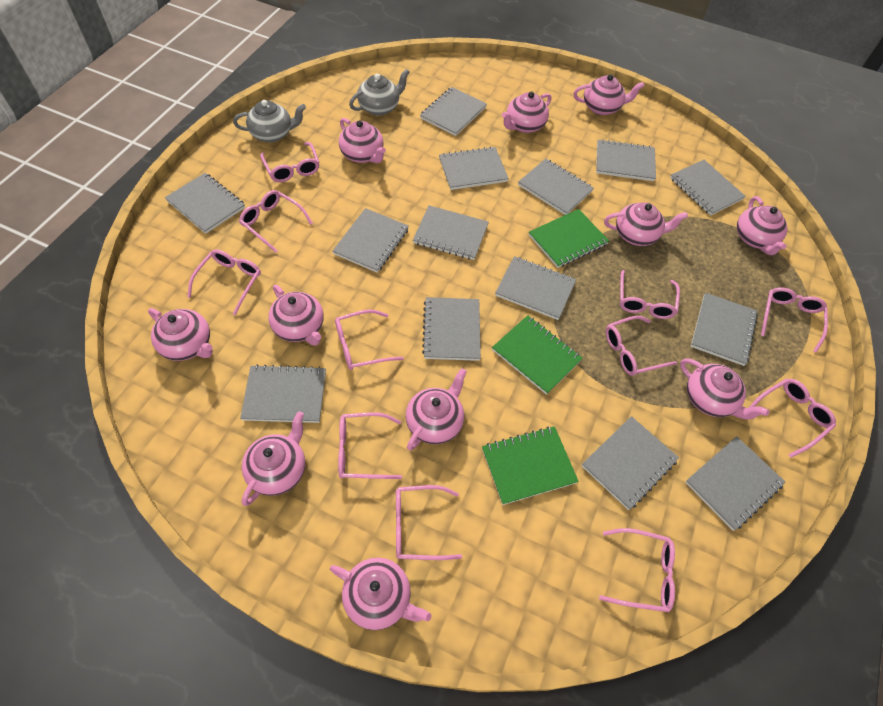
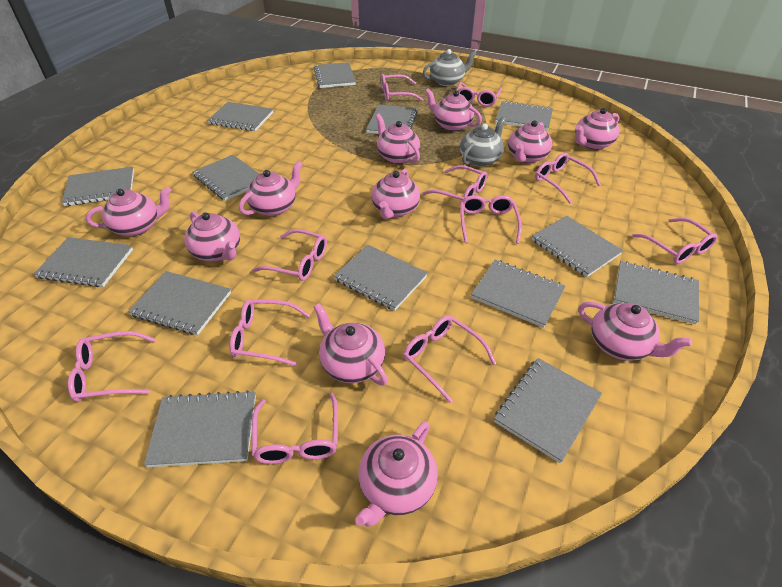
green notebook: 3 -> 0

